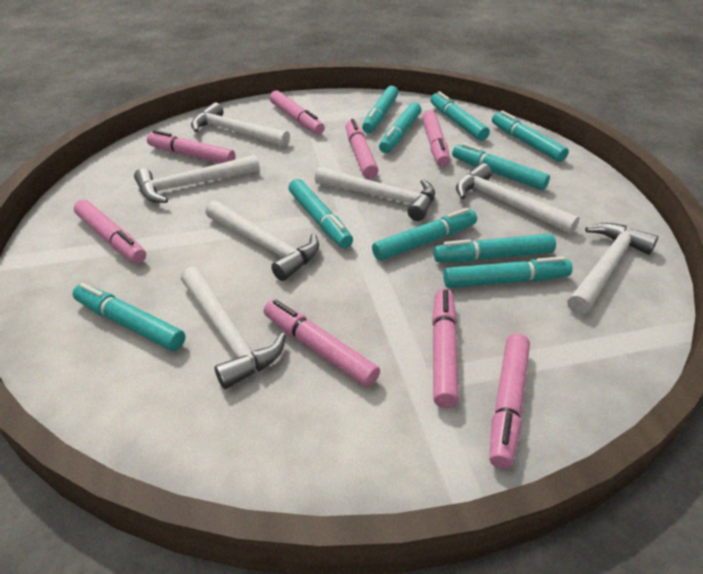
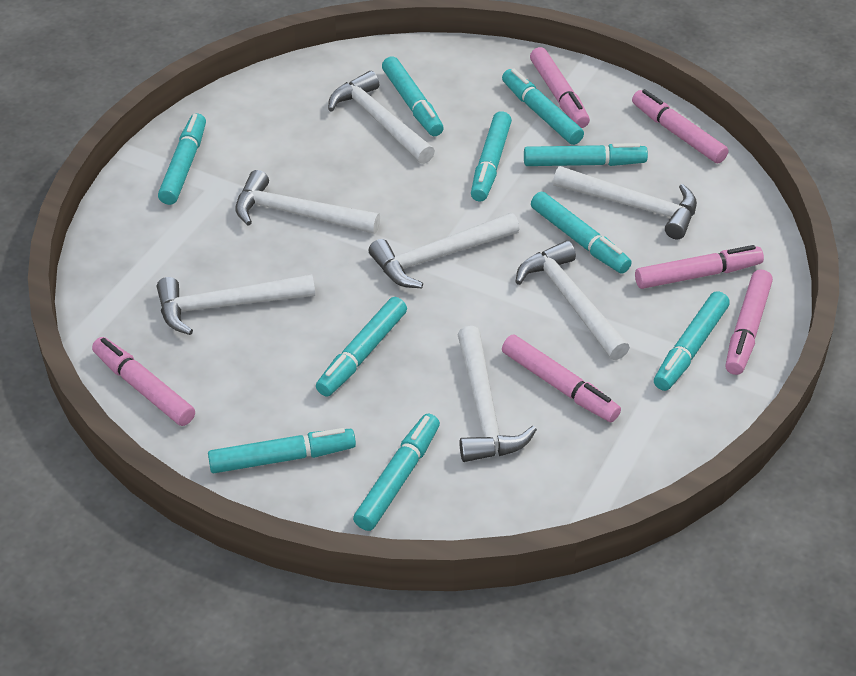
pink marker: 8 -> 6

